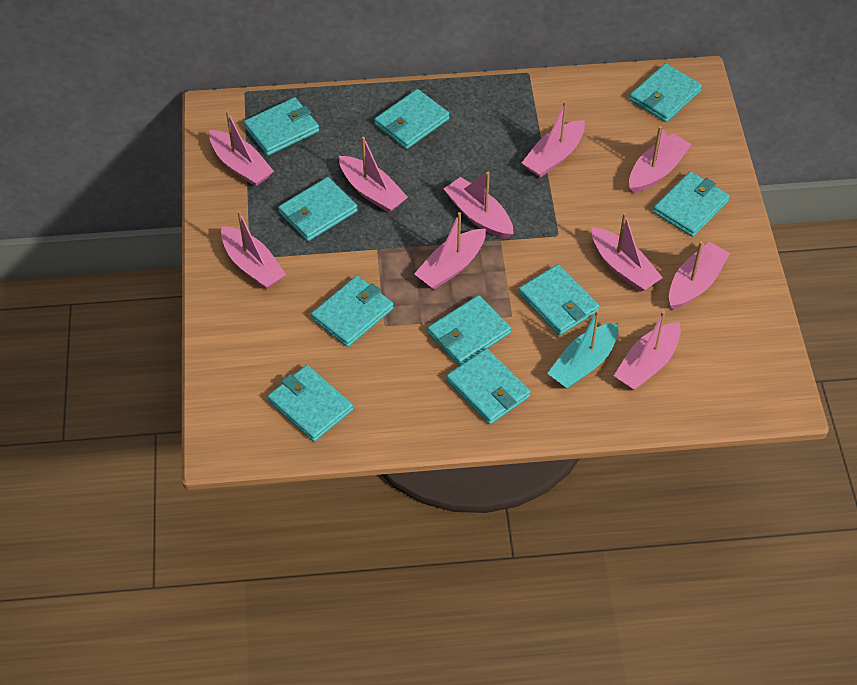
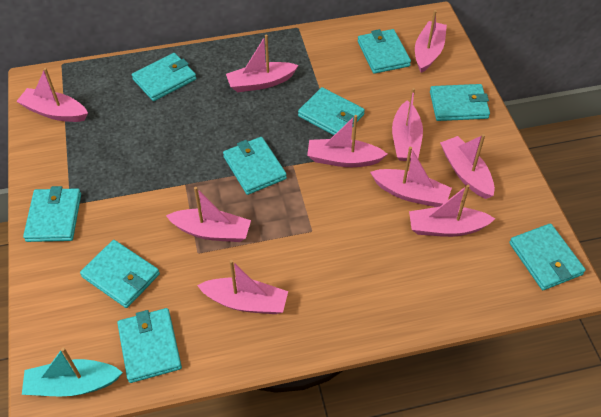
turquoise wallet: 10 -> 9

